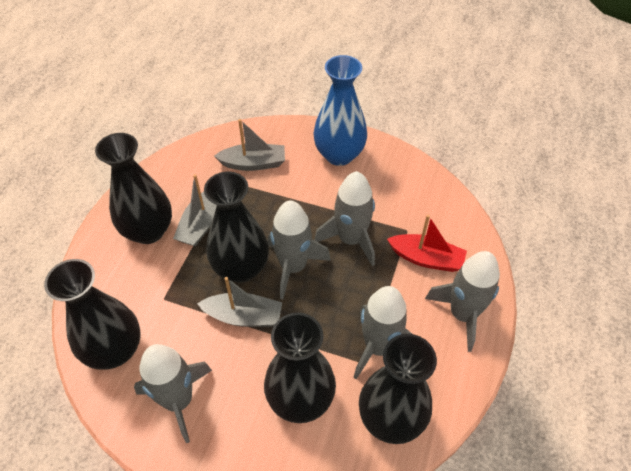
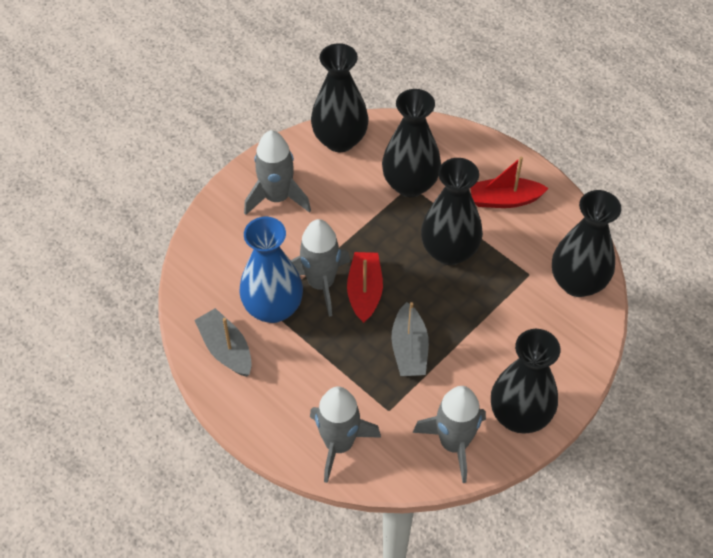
grey boat: 3 -> 2
grey rocket: 5 -> 4
red boat: 1 -> 2

